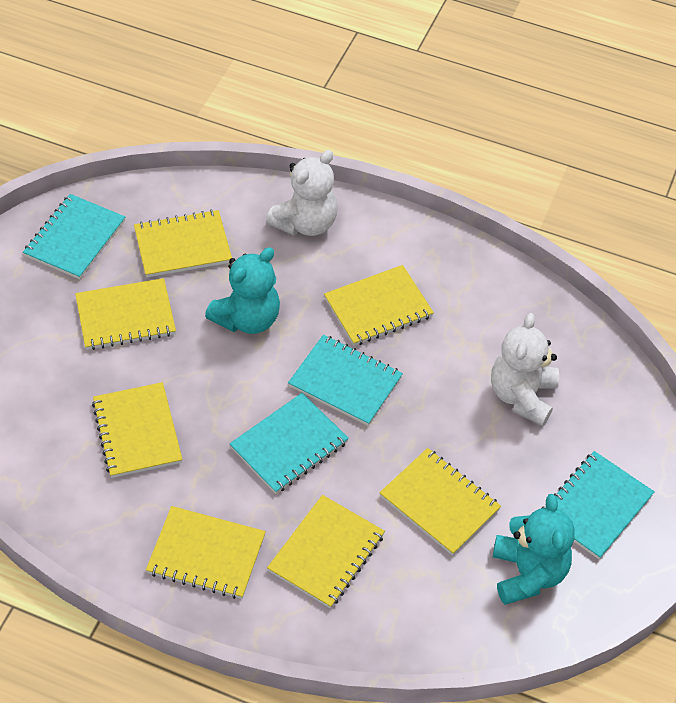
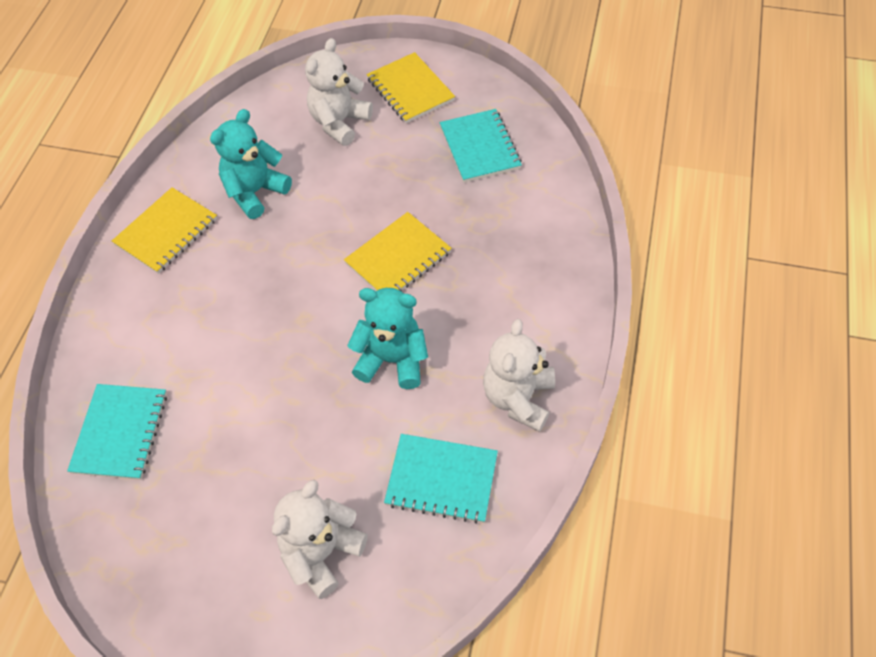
turquoise notebook: 4 -> 3
white teddy bear: 2 -> 3
yellow notebook: 7 -> 3

